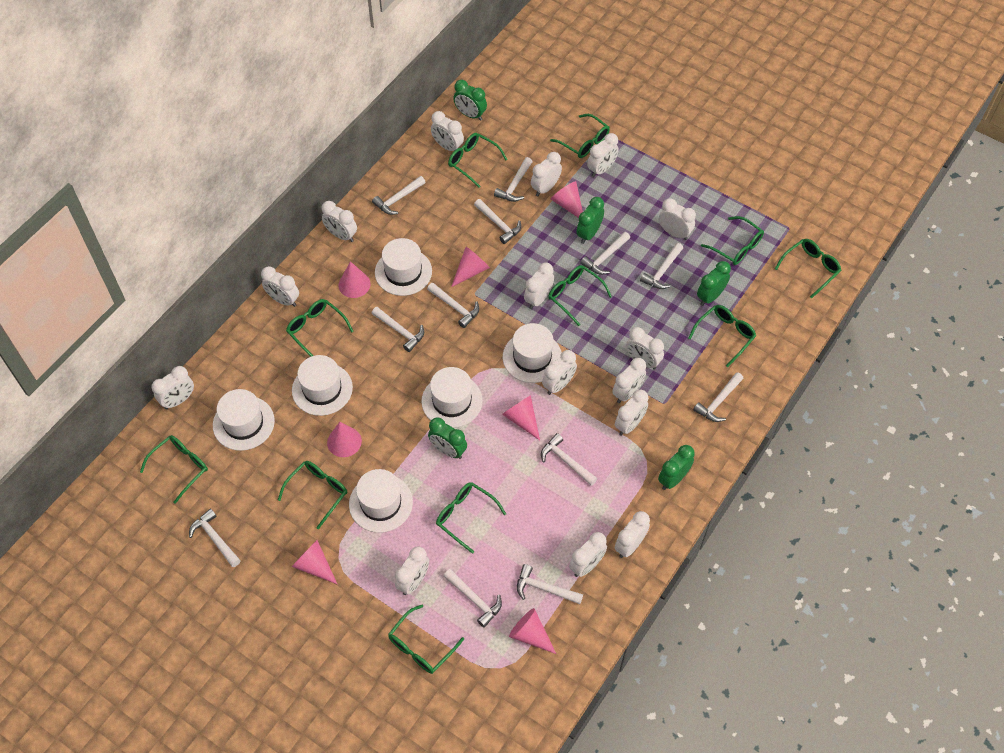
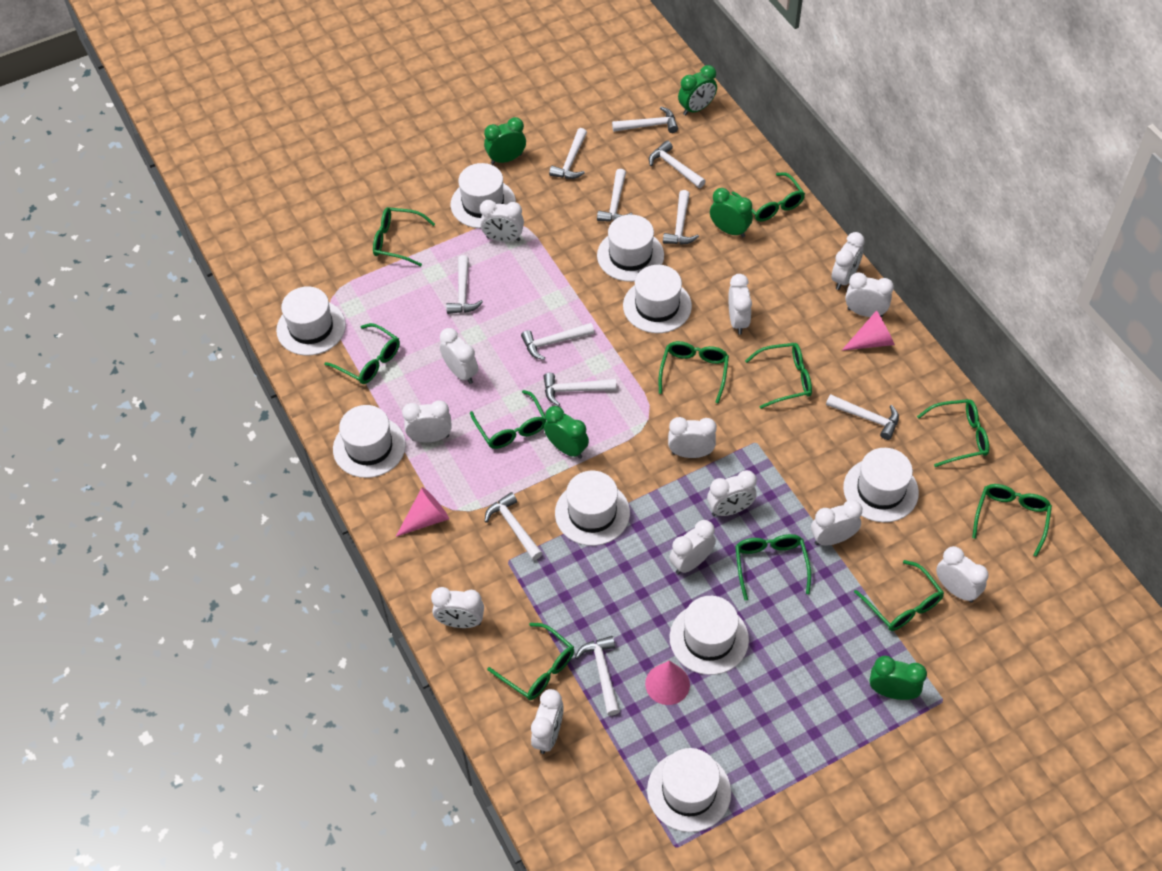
pink cone: 7 -> 3
white clock: 15 -> 13
white hammer: 12 -> 11
white hat: 6 -> 9

